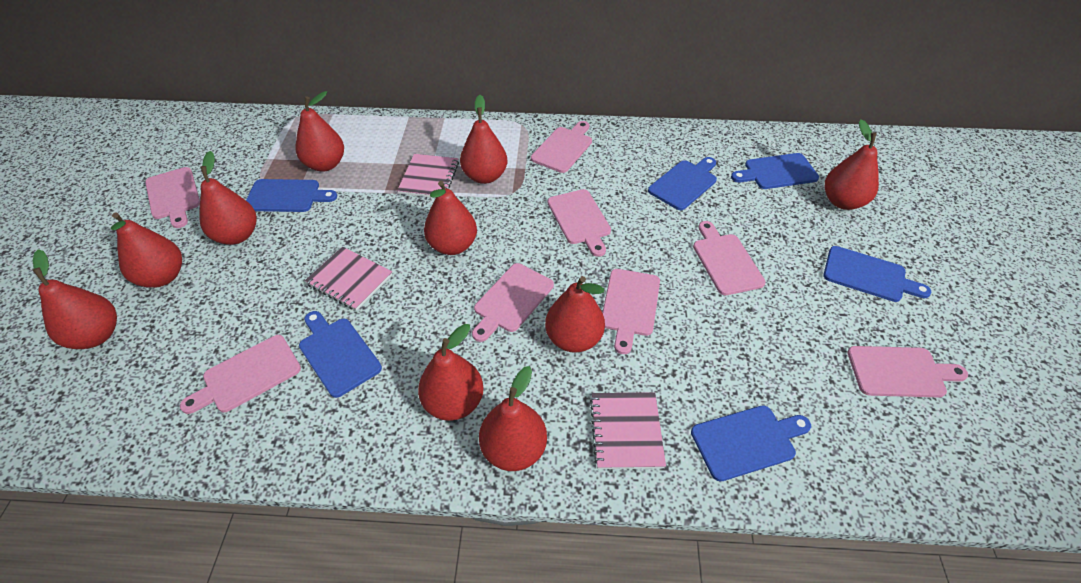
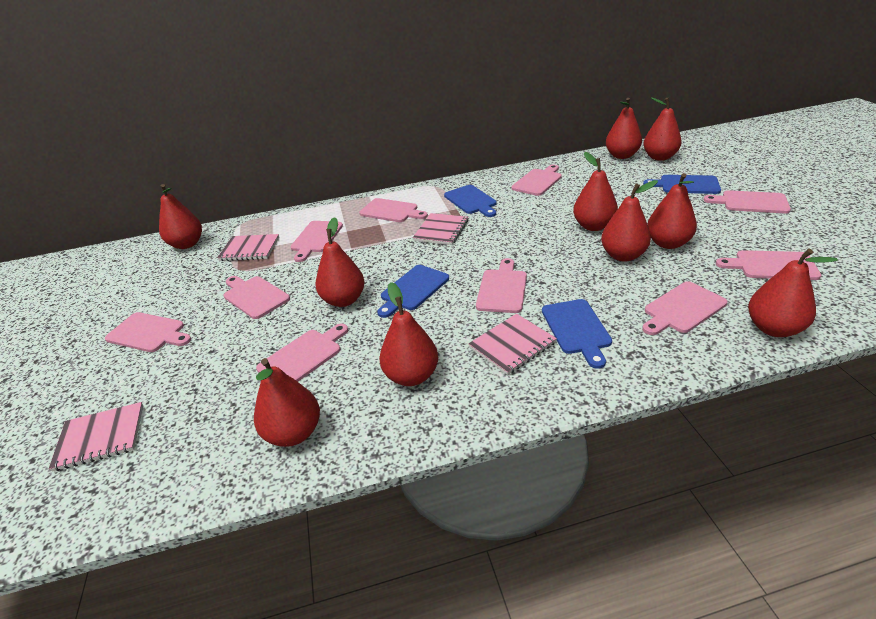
blue cutting board: 6 -> 4
pink cutting board: 8 -> 10
pink notebook: 3 -> 4

